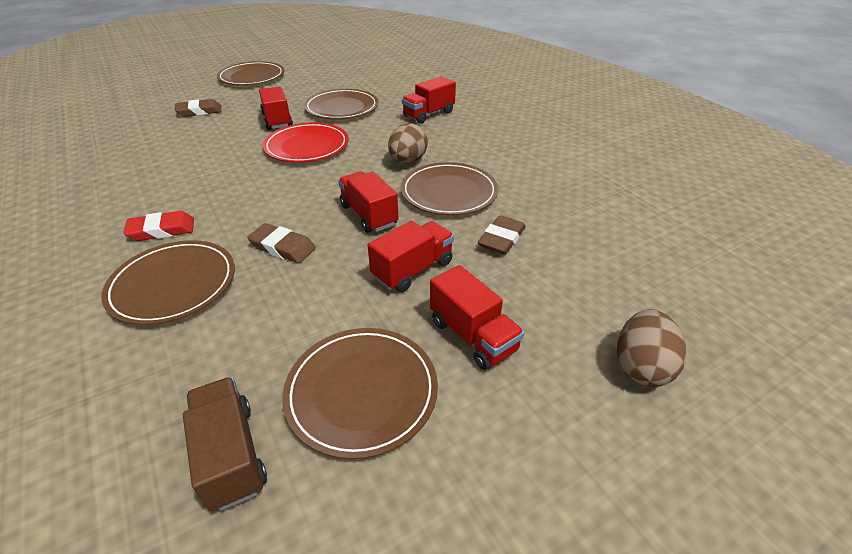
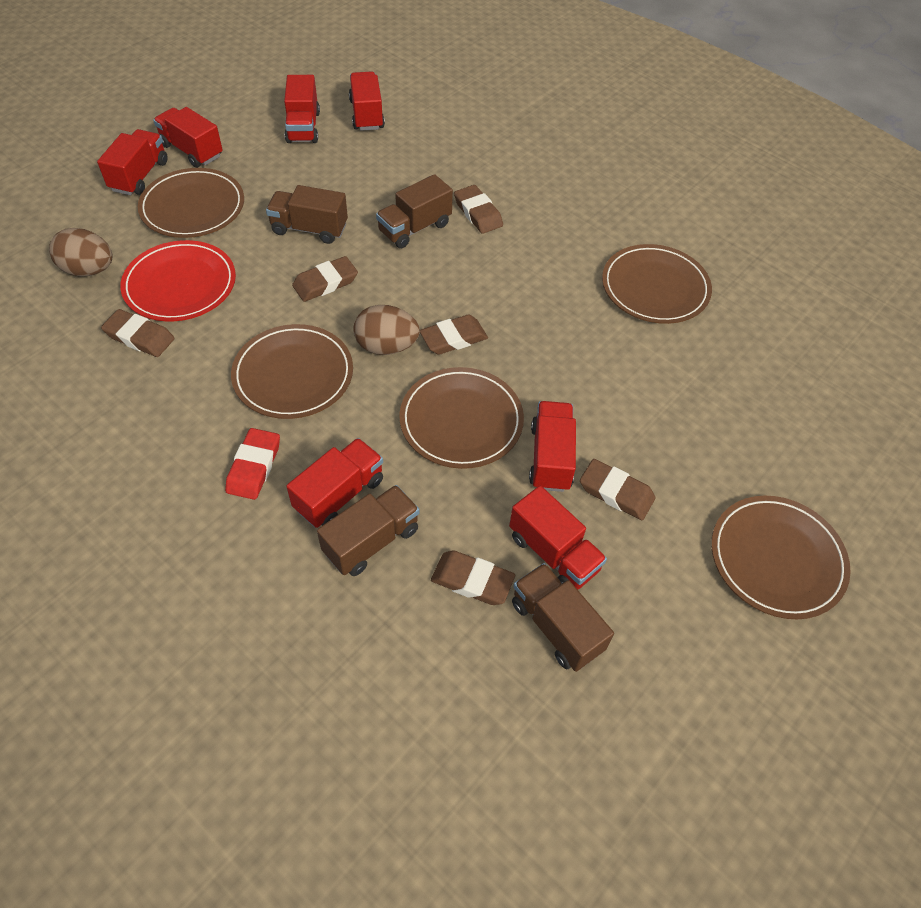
brown eraser: 3 -> 6
brown truck: 1 -> 4
red truck: 5 -> 7

